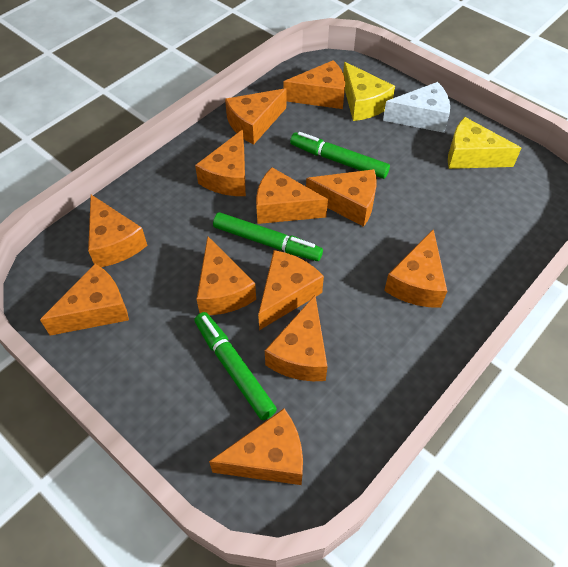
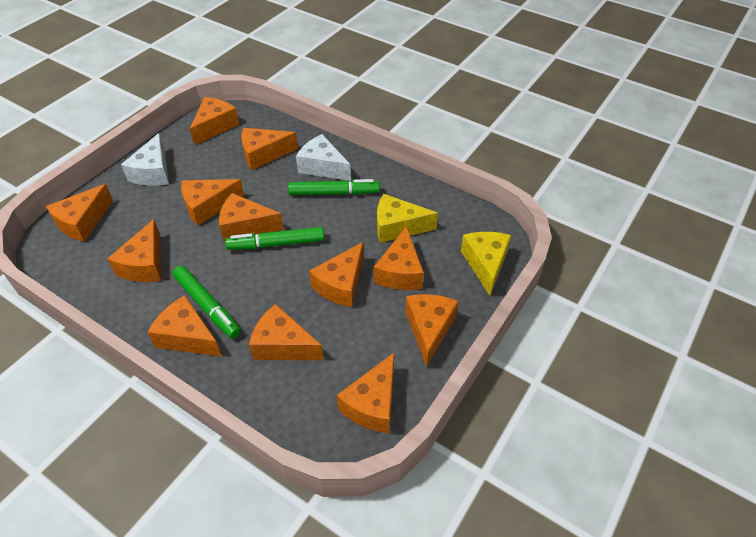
white cheese: 1 -> 2

